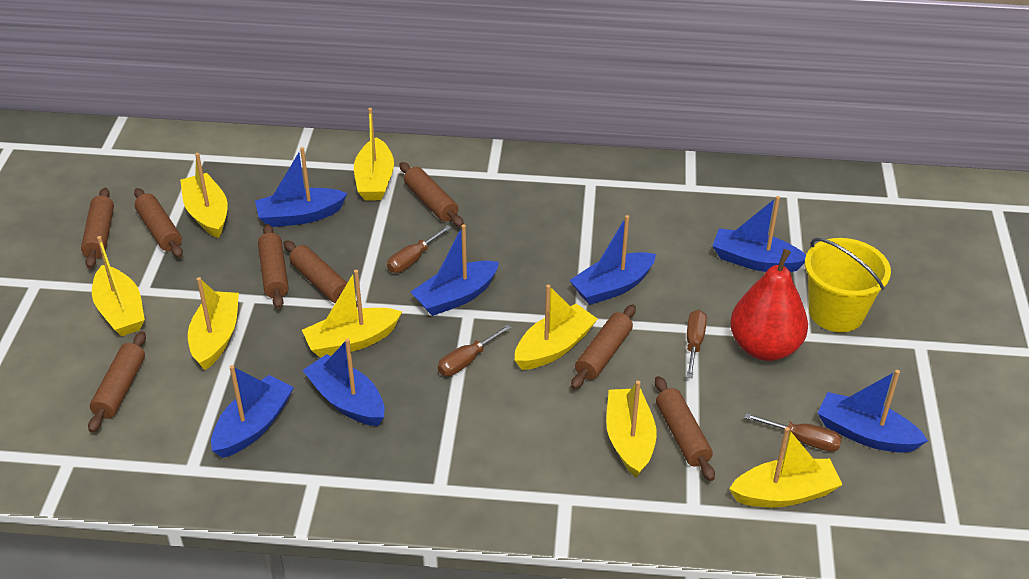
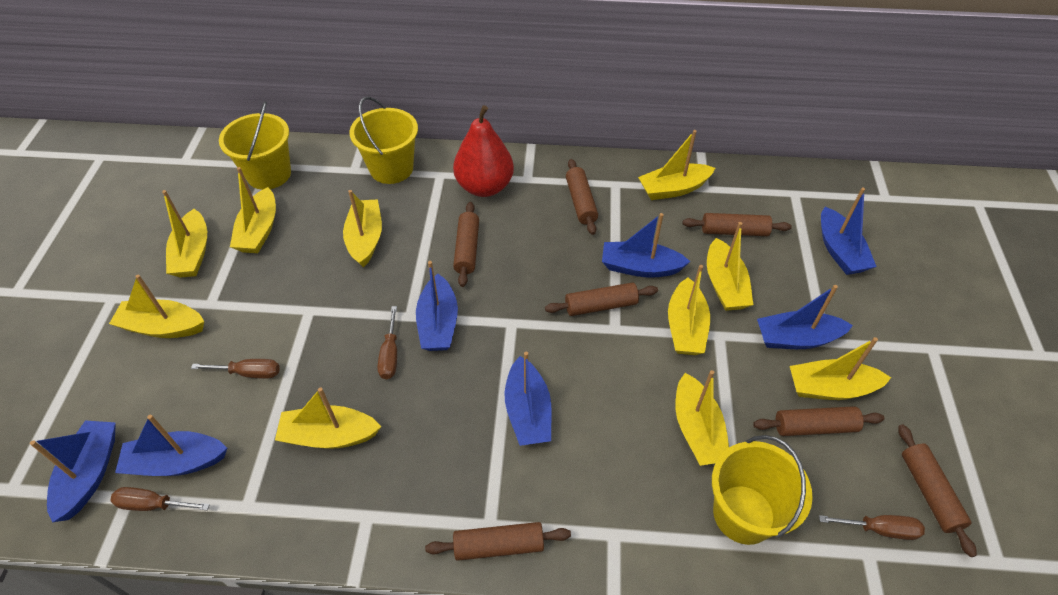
brown rolling pin: 8 -> 7
yellow boat: 8 -> 10
yellow bucket: 1 -> 3

